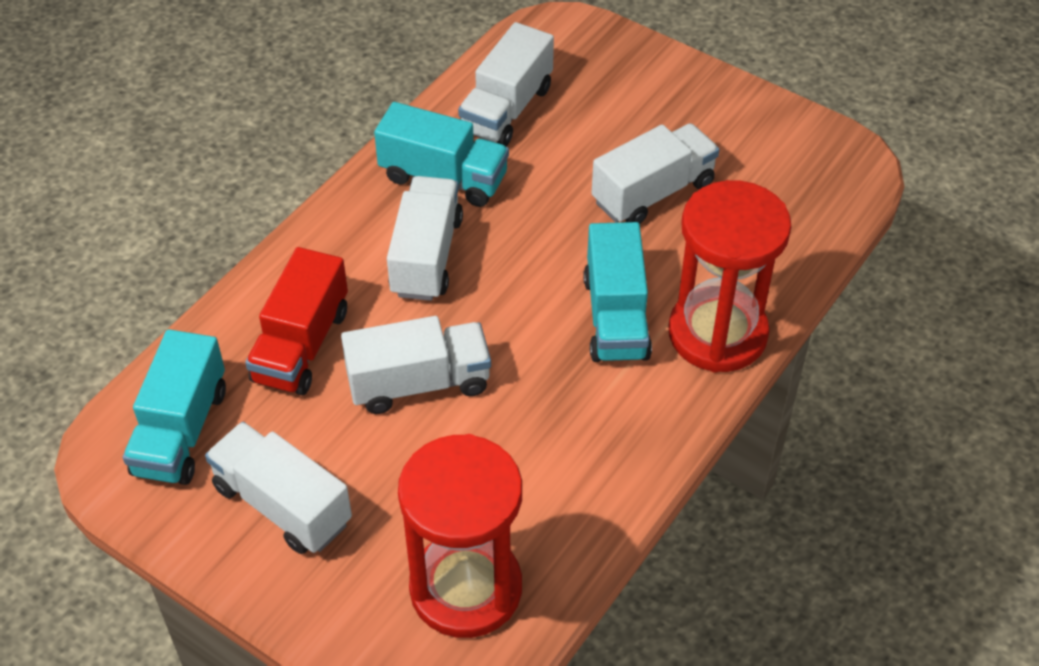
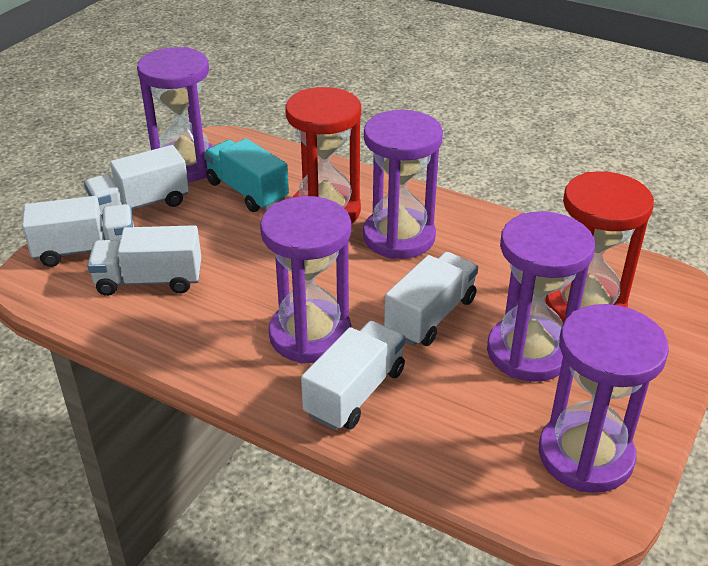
purple hourglass: 0 -> 5
red truck: 1 -> 0
turquoise truck: 3 -> 1

